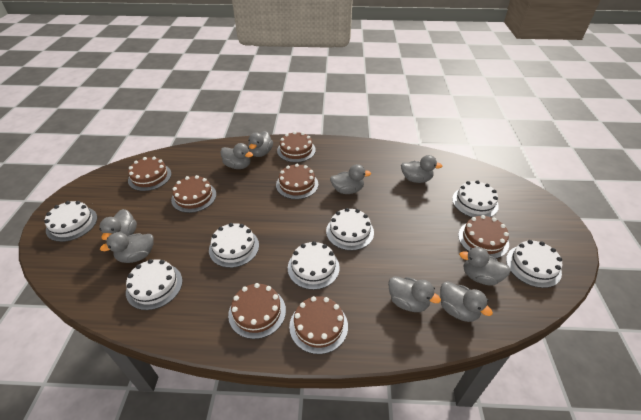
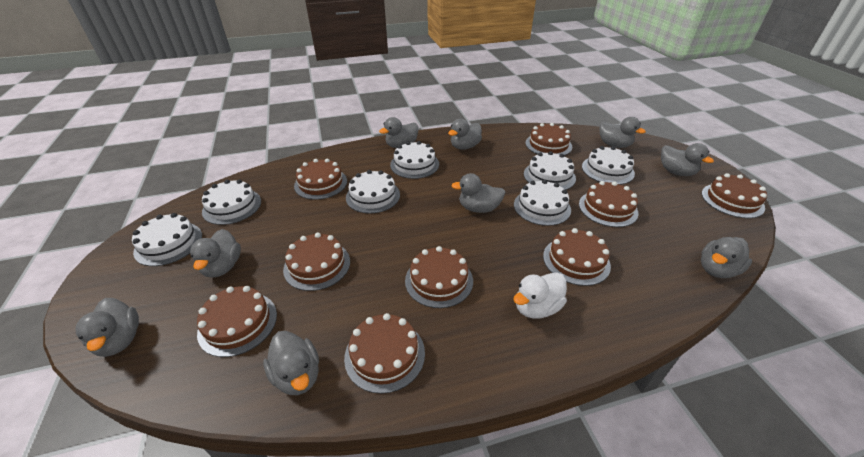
brown cake: 7 -> 9
white duck: 0 -> 1

